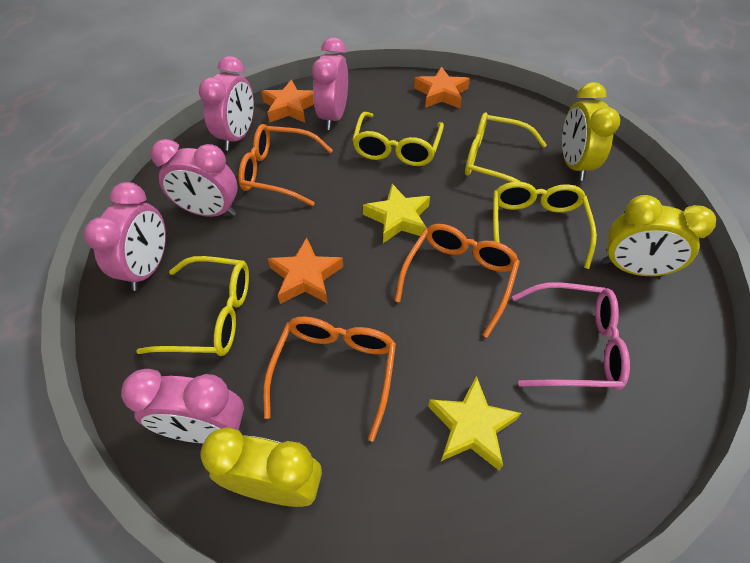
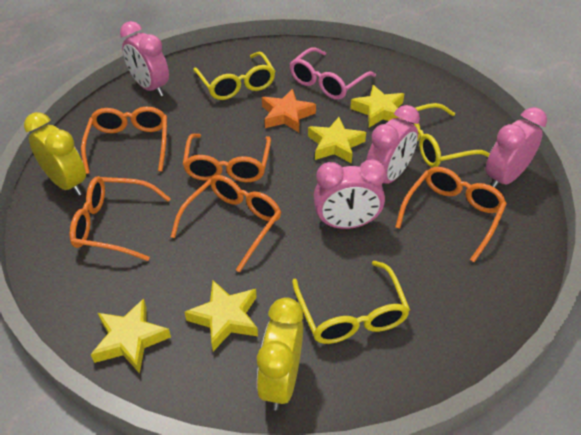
orange glasses: 3 -> 5
orange star: 3 -> 1
pink clock: 5 -> 4
yellow clock: 3 -> 2
yellow glasses: 4 -> 3
yellow star: 2 -> 4

